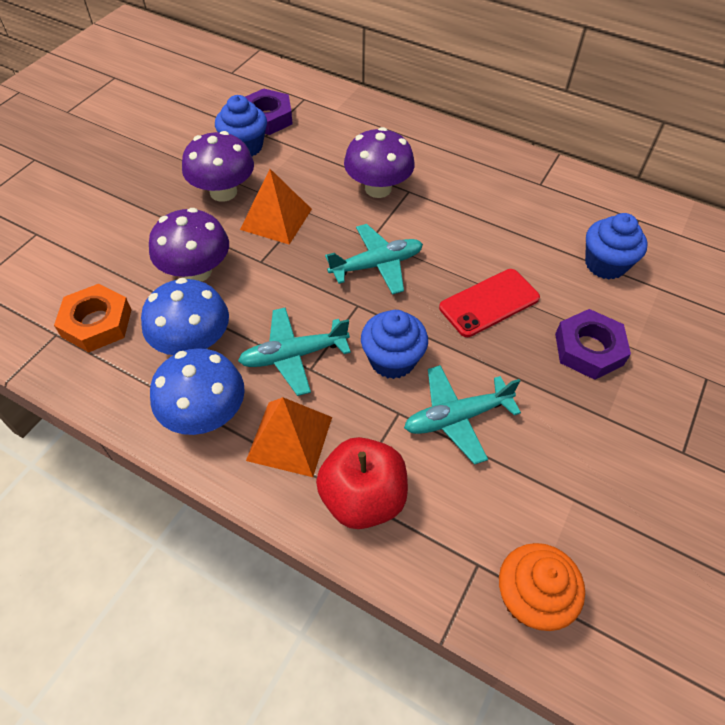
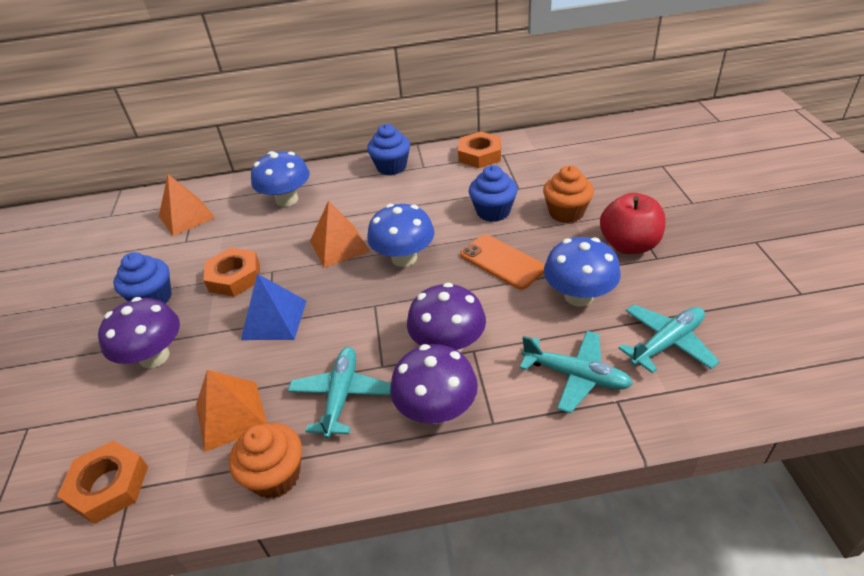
blue mushroom: 2 -> 3
blue pyramid: 0 -> 1
orange cupcake: 1 -> 2
orange nut: 1 -> 3
orange phone: 0 -> 1
orange pyramid: 2 -> 3
purple nut: 2 -> 0
red phone: 1 -> 0

